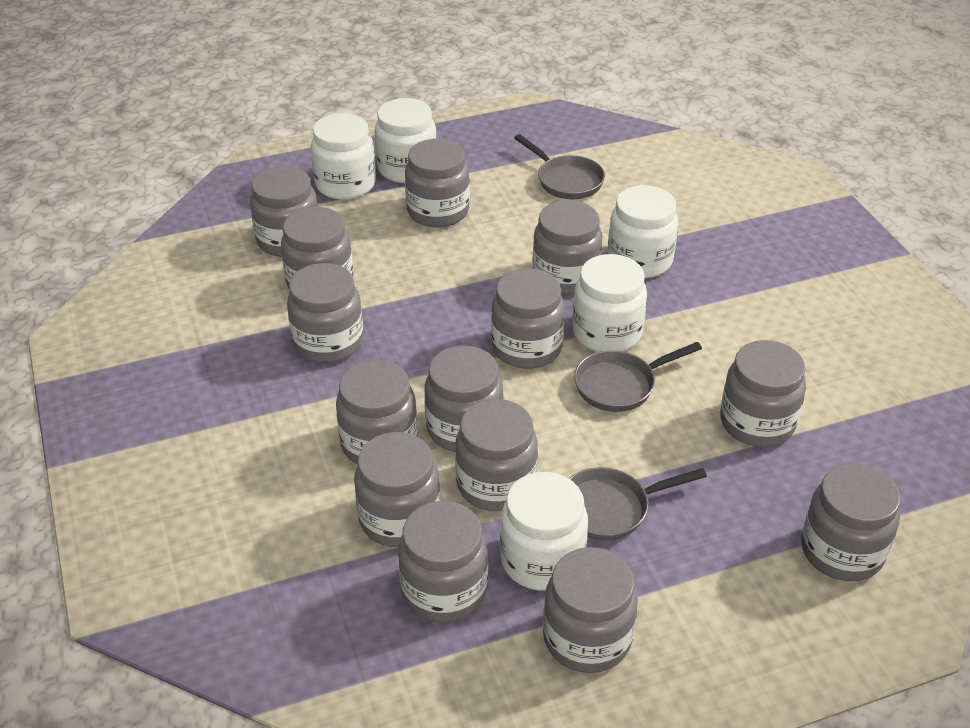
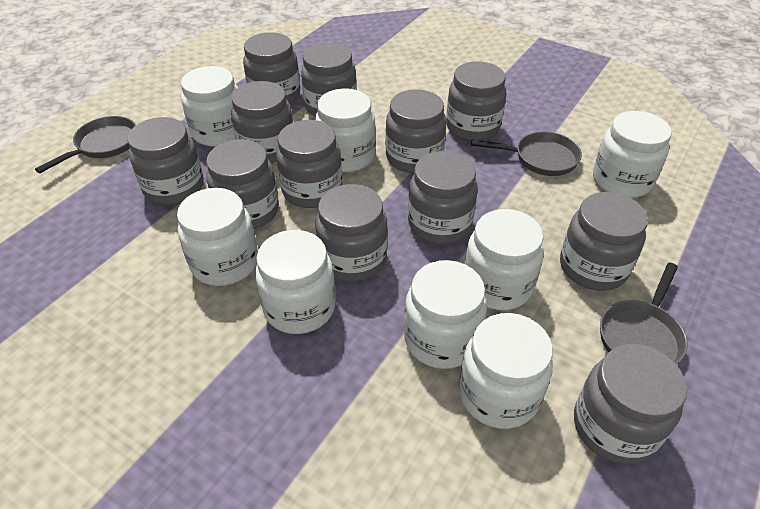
grey jar: 14 -> 12
white jar: 5 -> 8

